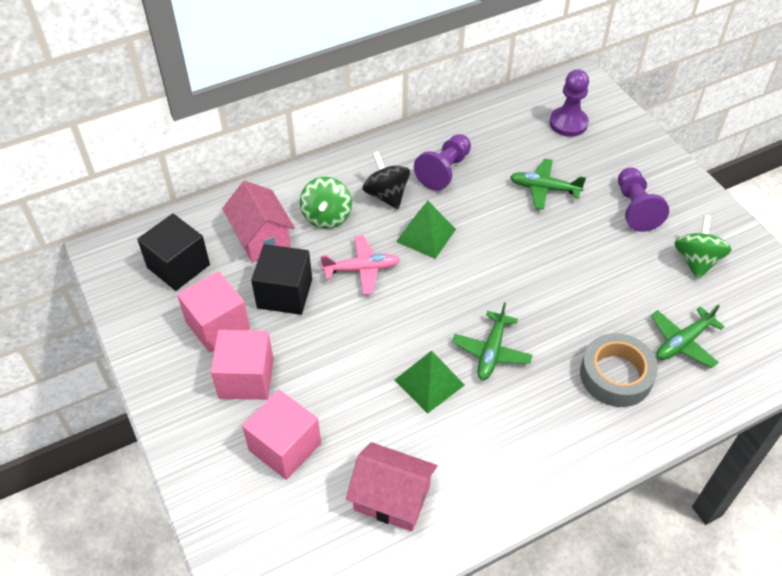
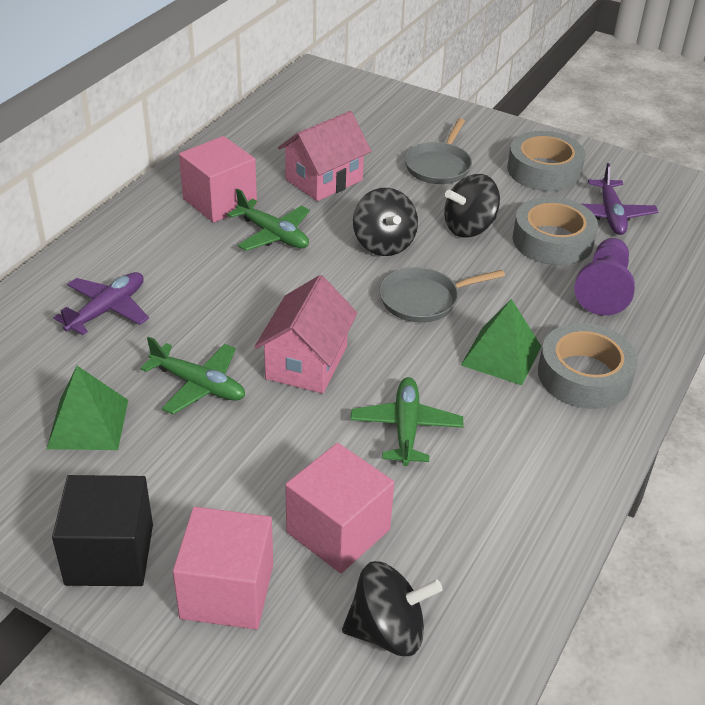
black cube: 2 -> 1
black spinning top: 1 -> 3
green spinning top: 2 -> 0
grey pan: 0 -> 2
grey tape: 1 -> 3
pink plane: 1 -> 0
purple pawn: 3 -> 1
purple plane: 0 -> 2

